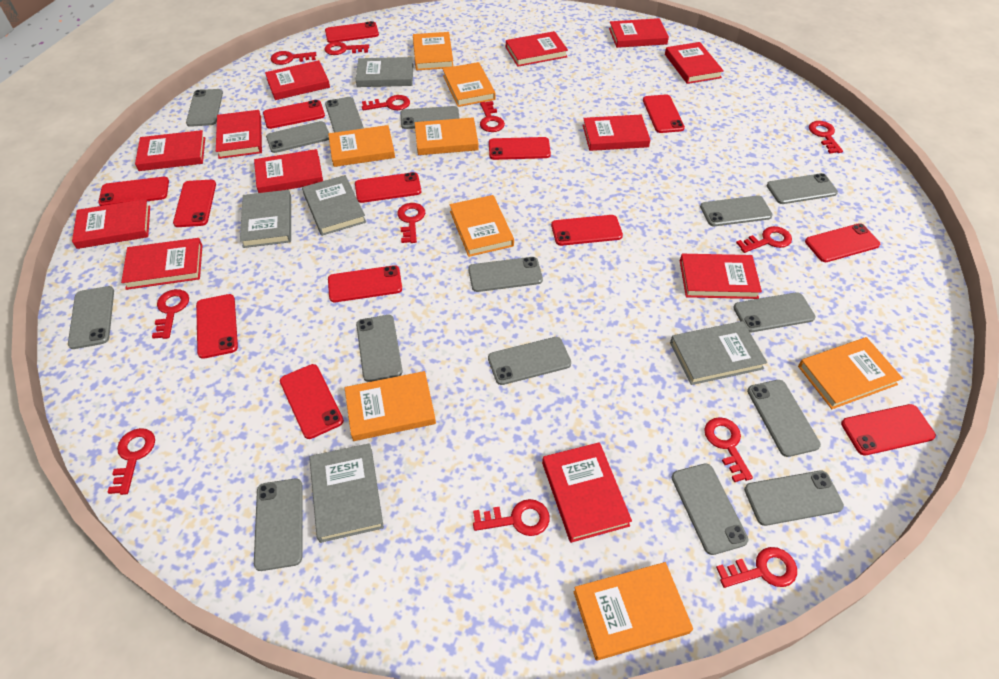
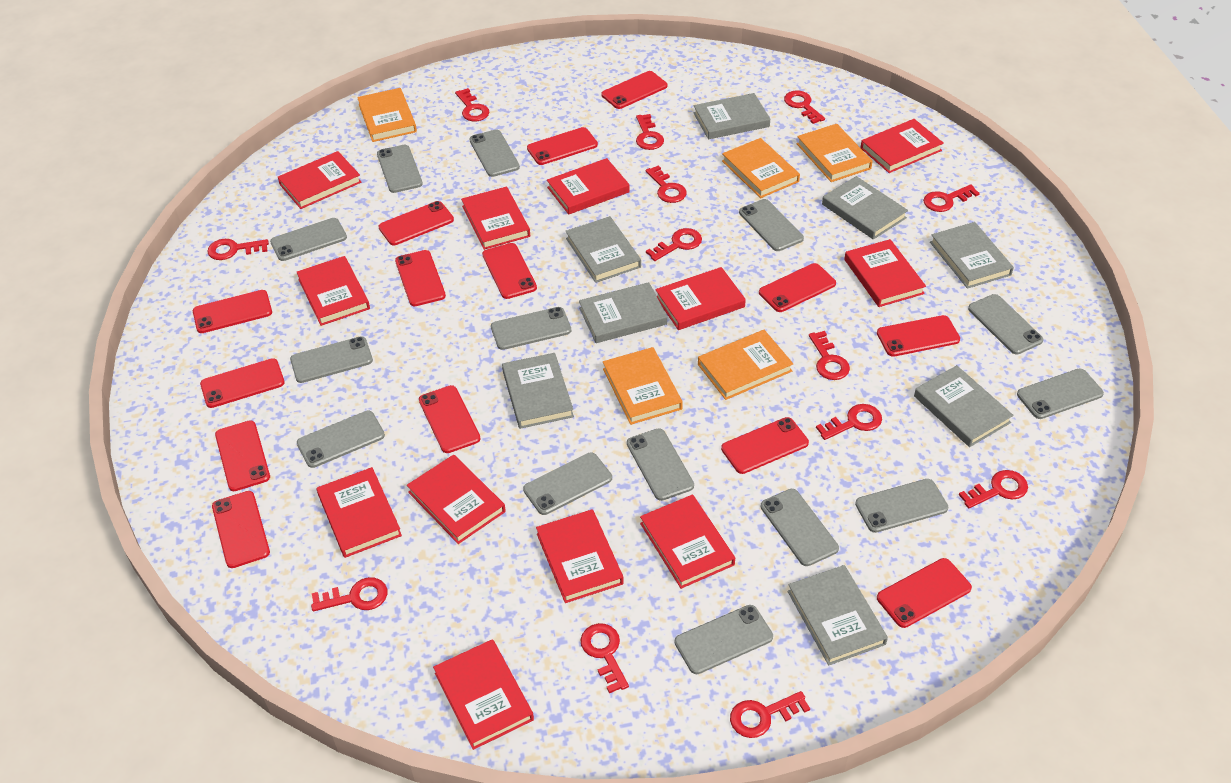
grey book: 5 -> 8
grey phone: 15 -> 14
orange book: 8 -> 5
red key: 12 -> 13
red phone: 13 -> 14

